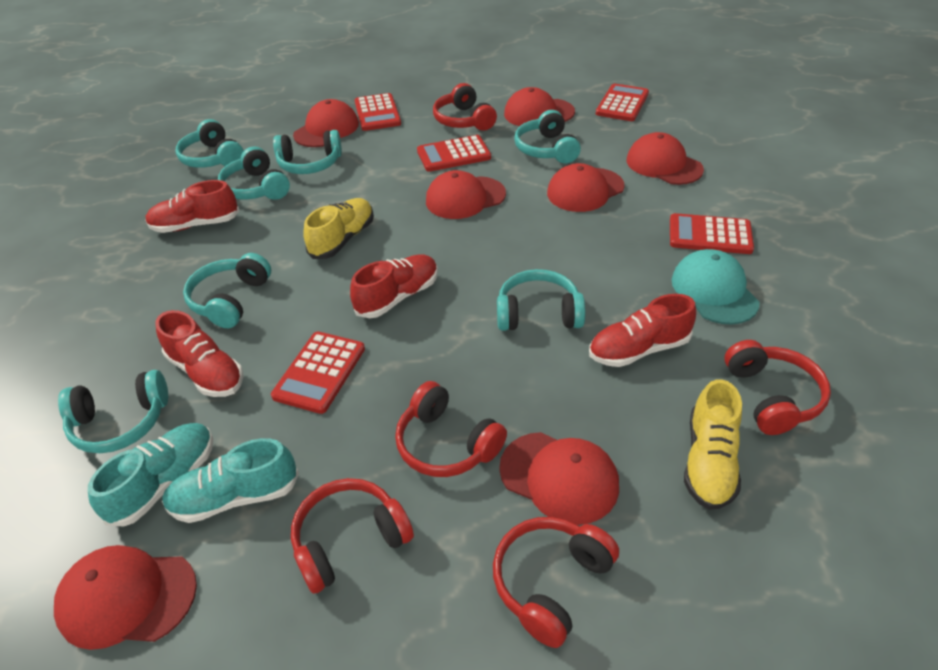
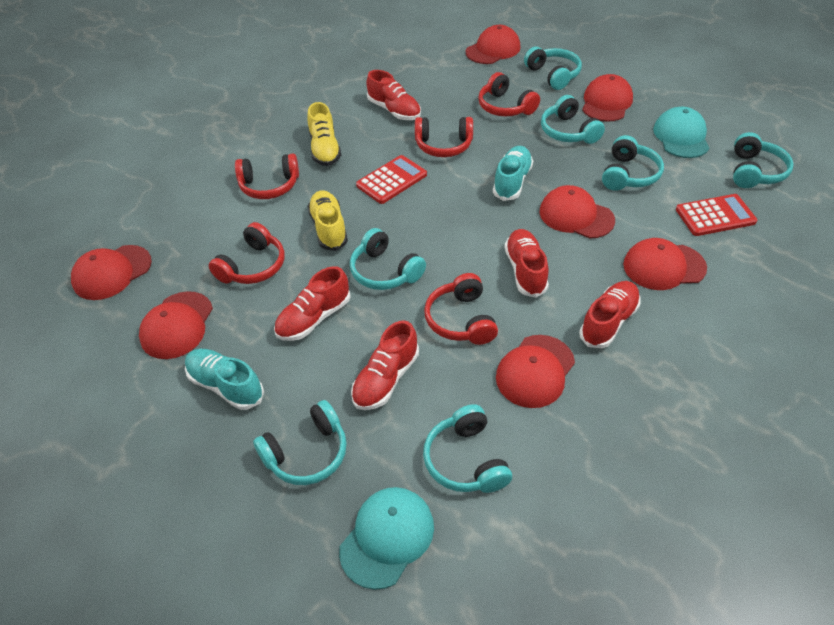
red calculator: 5 -> 2
red shoe: 4 -> 5
turquoise cap: 1 -> 2

